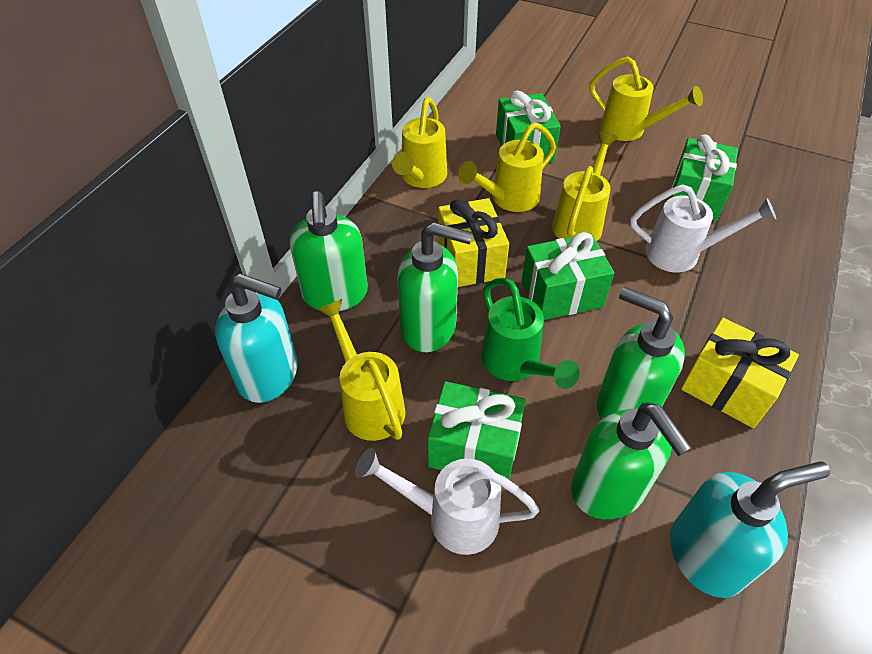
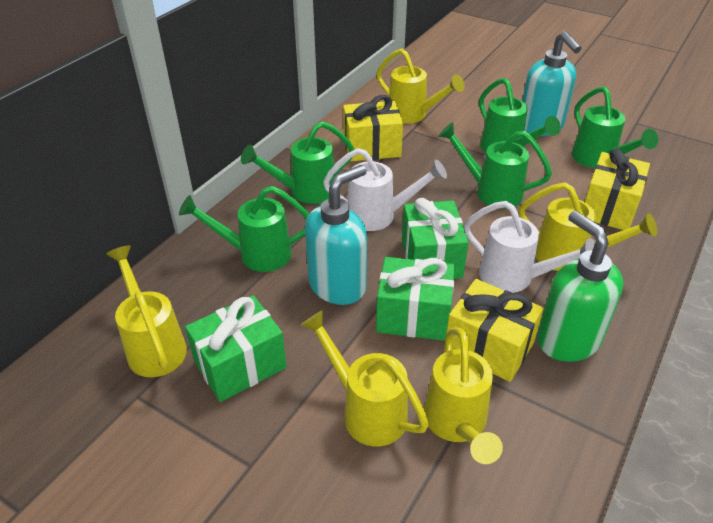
green gift: 4 -> 3
green soap dispenser: 4 -> 1
green watering can: 1 -> 5
yellow gift: 2 -> 3

